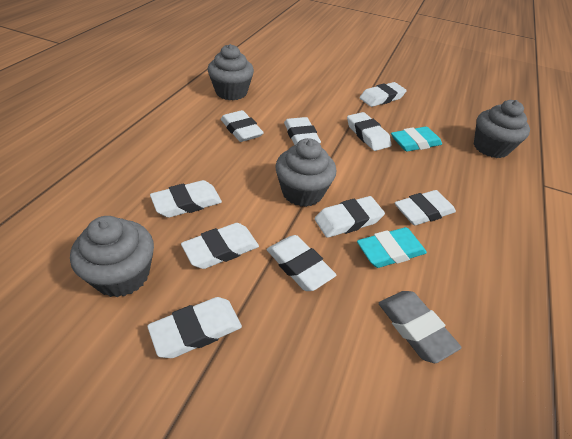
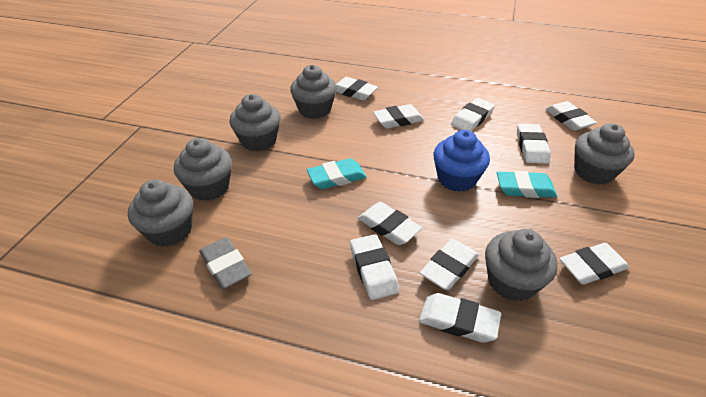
blue cupcake: 0 -> 1
grey cupcake: 4 -> 6

